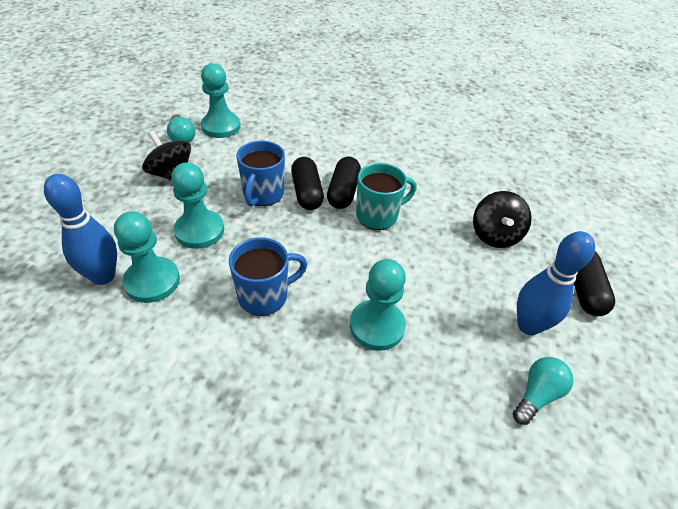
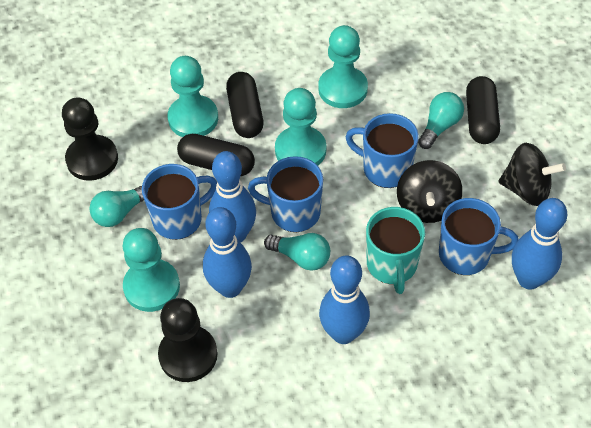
black pawn: 0 -> 2
blue bowling pin: 2 -> 4
blue mug: 2 -> 4
turquoise light bulb: 2 -> 3

